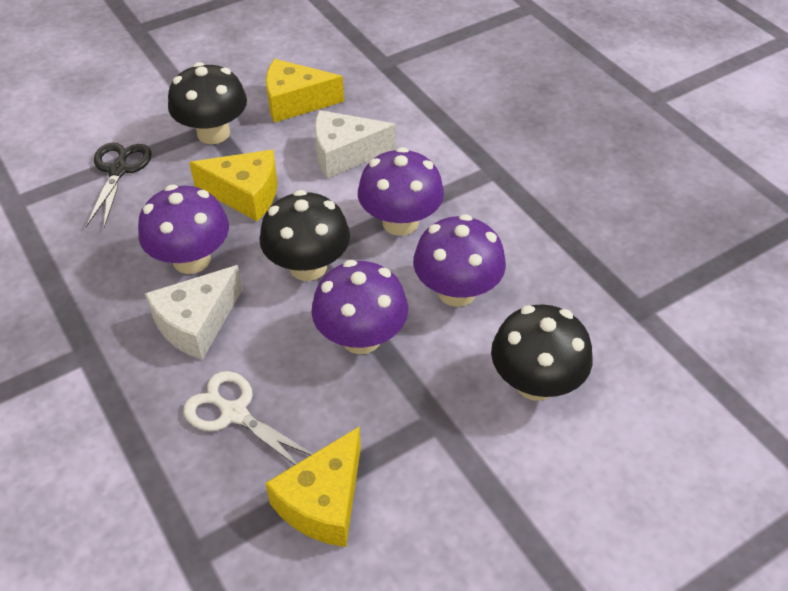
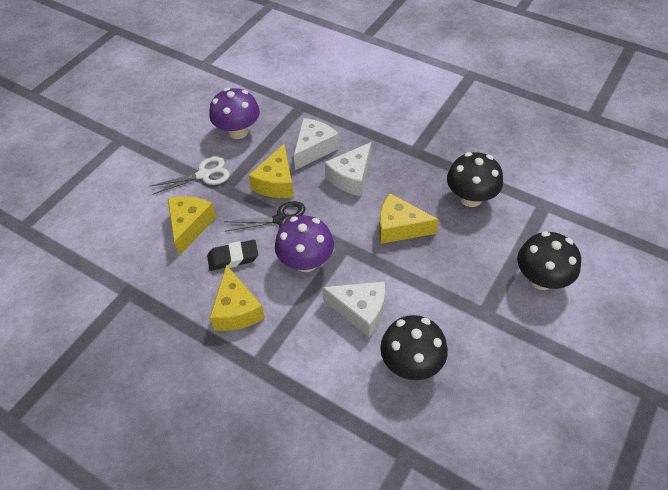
black eraser: 0 -> 1
purple mushroom: 4 -> 2
white cheese: 2 -> 3
yellow cheese: 3 -> 4

